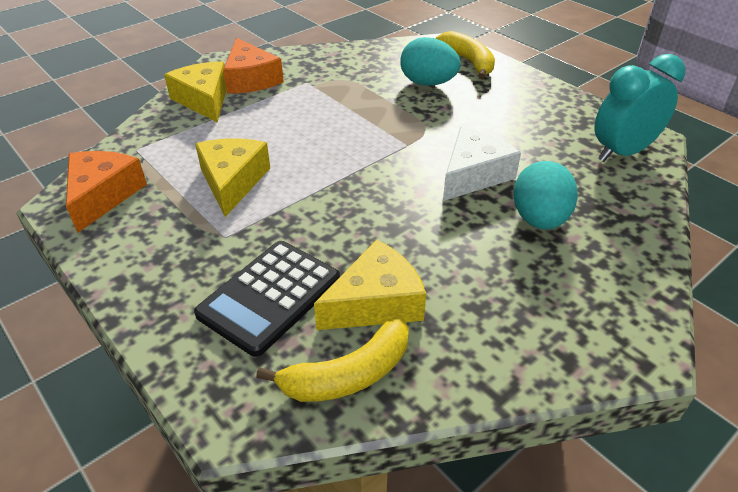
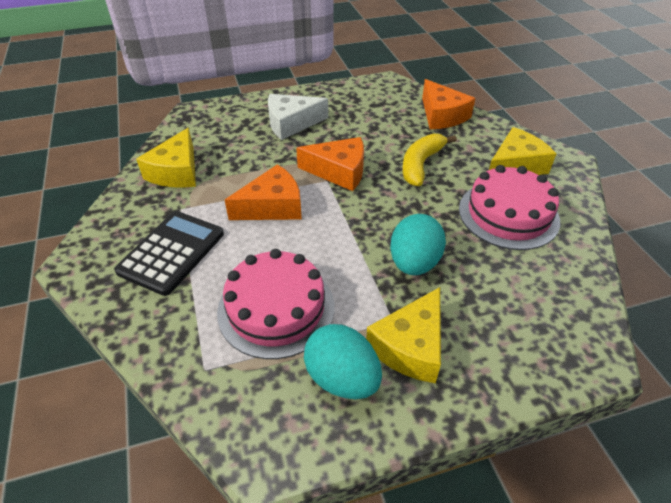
orange cheese: 2 -> 3
pink cake: 0 -> 2
turquoise clock: 1 -> 0
yellow banana: 2 -> 1

